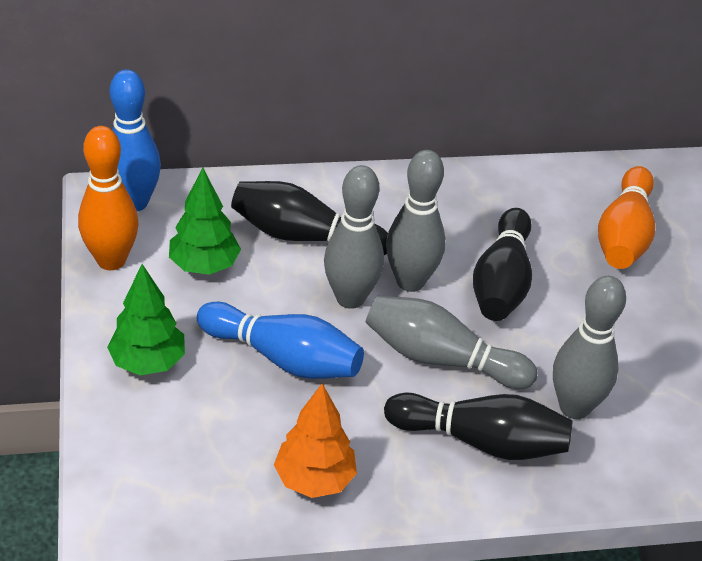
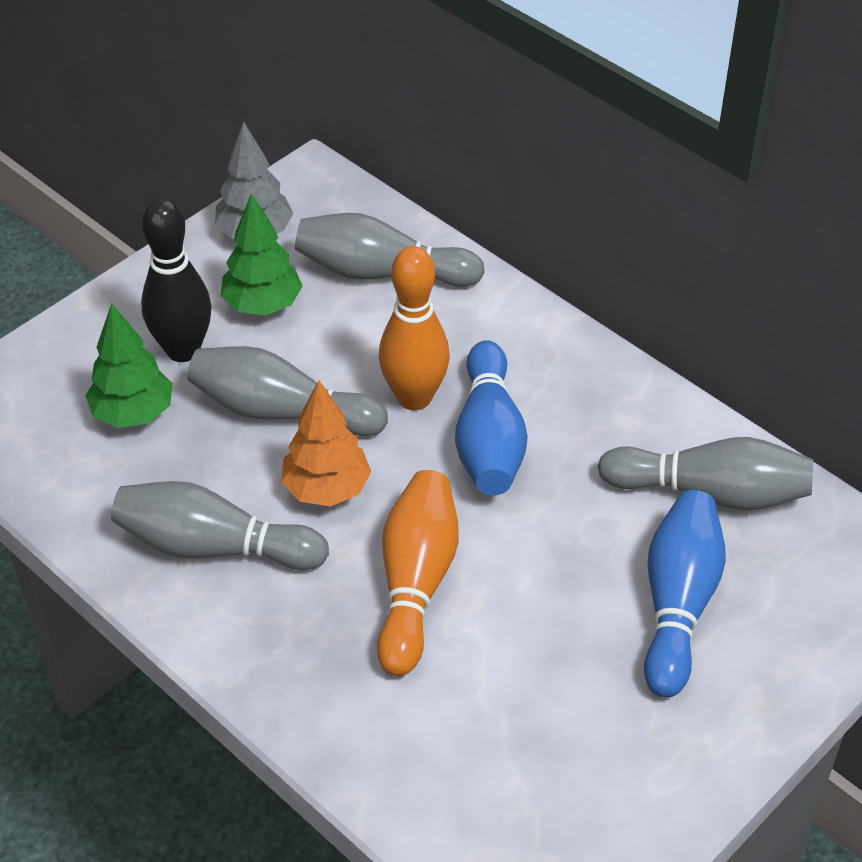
black bowling pin: 3 -> 1
grey tree: 0 -> 1

